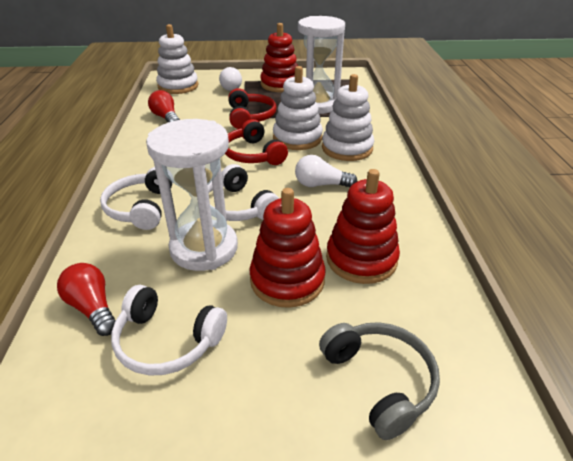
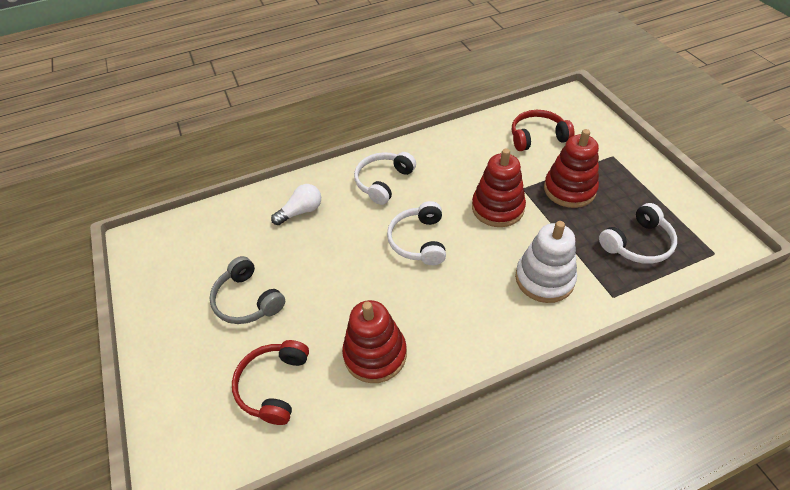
red light bulb: 2 -> 0
white hourglass: 2 -> 0
white light bulb: 2 -> 1
white stacking toy: 3 -> 1

